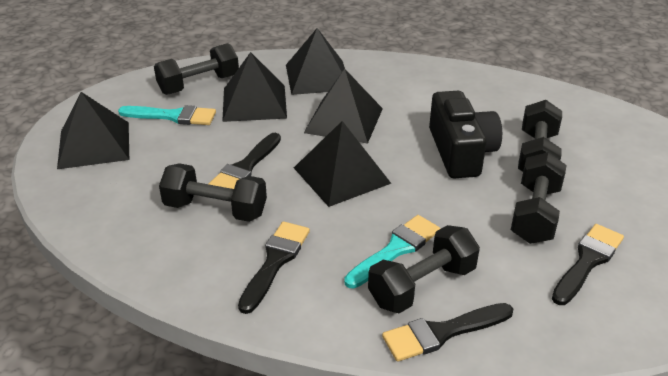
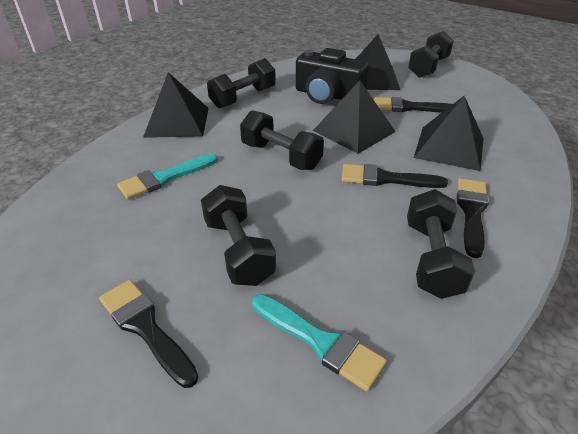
black pyramid: 5 -> 4

